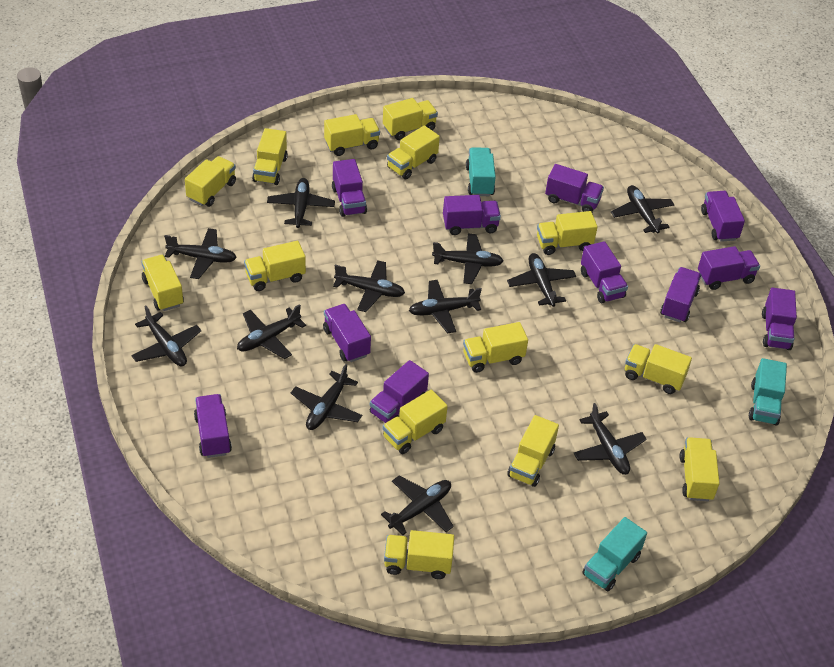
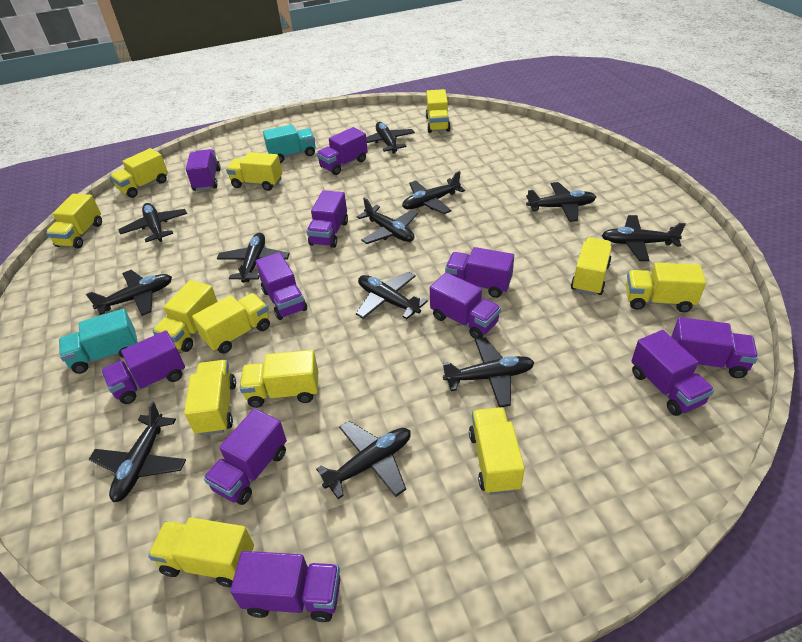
turquoise truck: 3 -> 2
yellow truck: 14 -> 12

